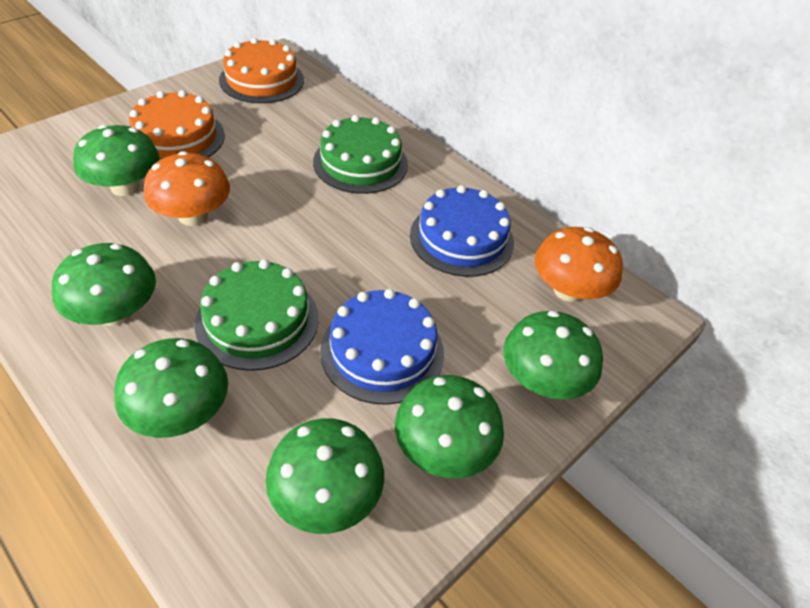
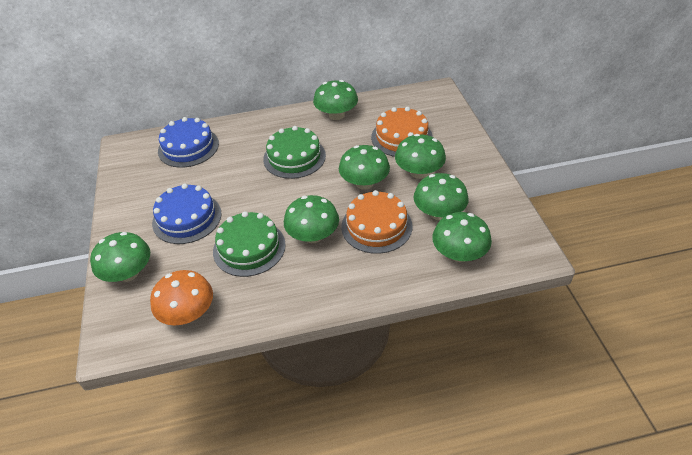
green mushroom: 6 -> 7
orange mushroom: 2 -> 1

